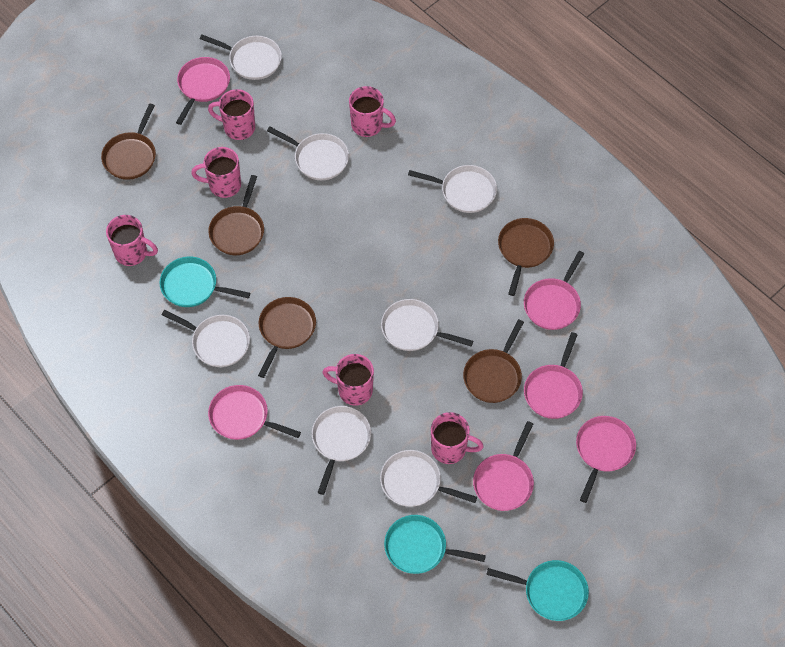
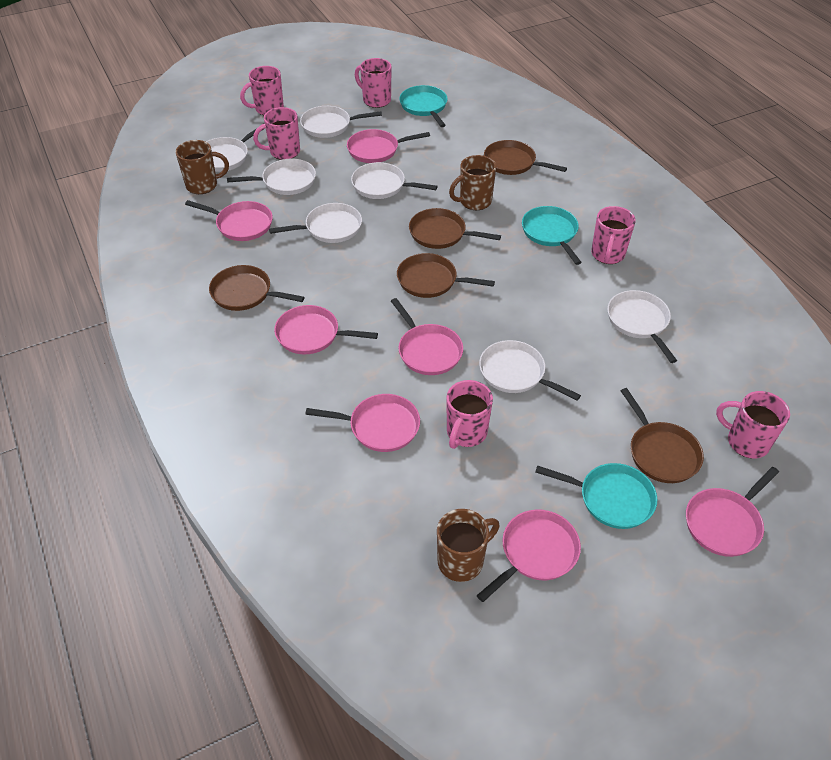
brown mug: 0 -> 3
pink pan: 6 -> 7

